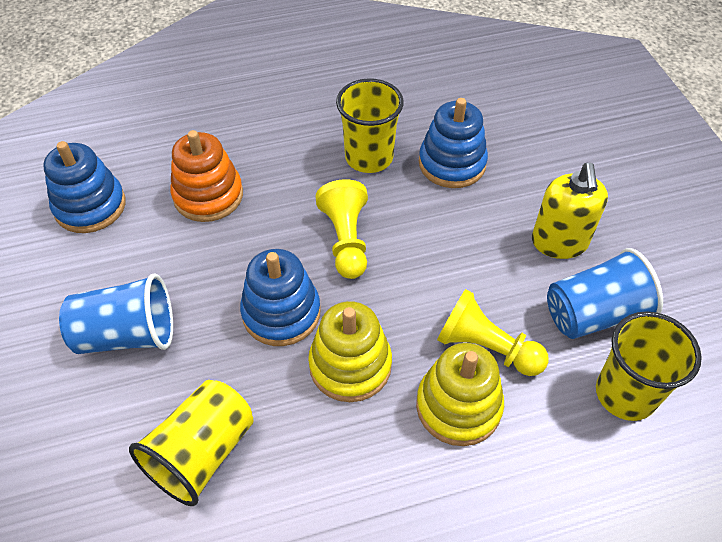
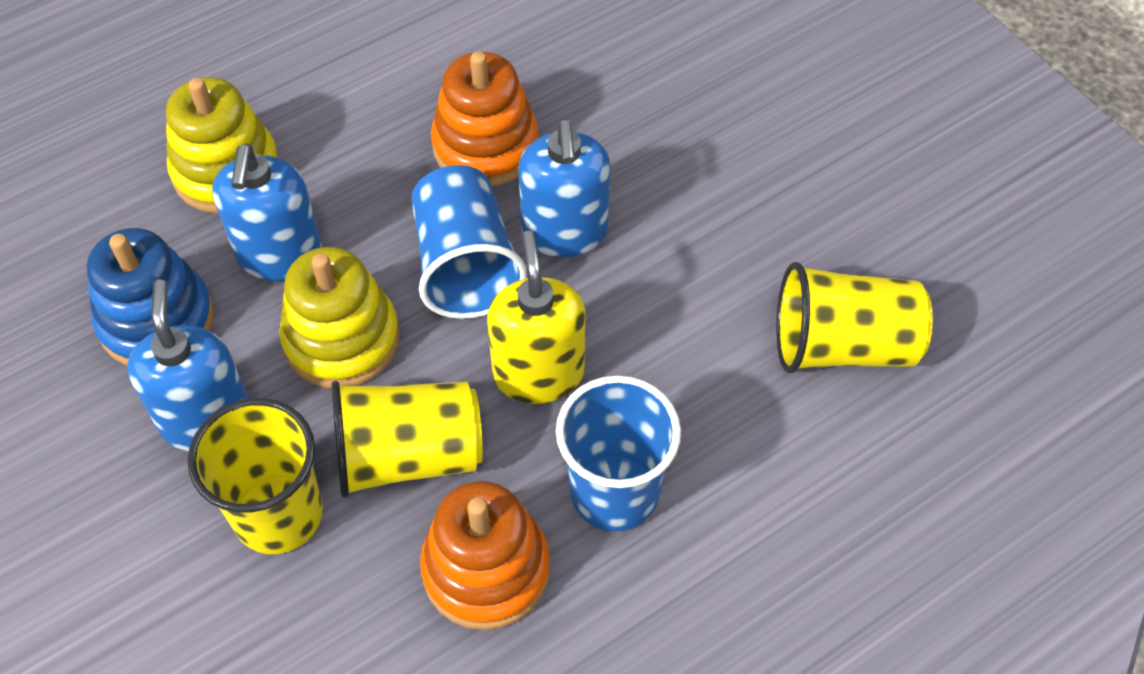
blue soap dispenser: 0 -> 3
blue stacking toy: 3 -> 1
orange stacking toy: 1 -> 2
yellow pawn: 2 -> 0

